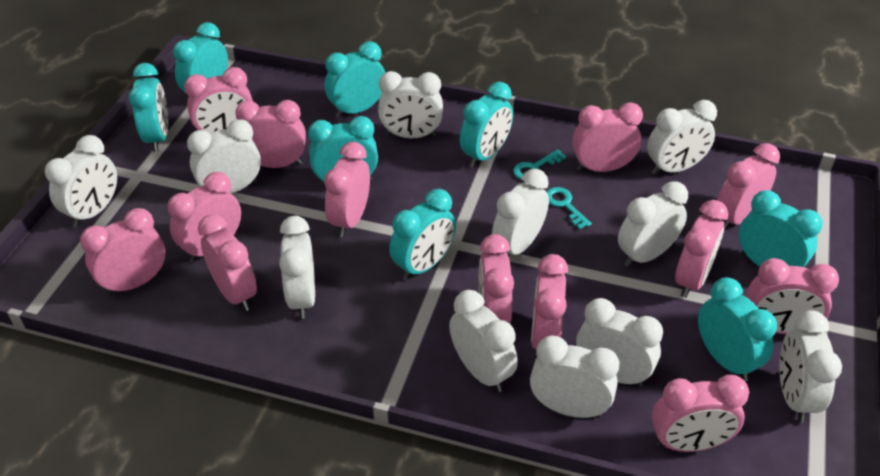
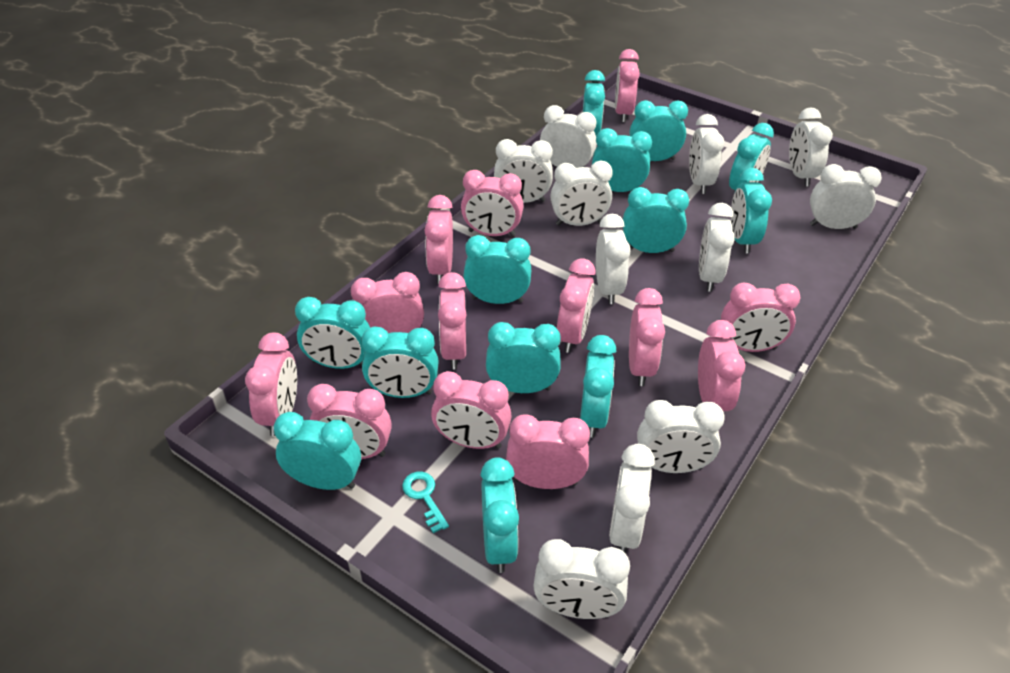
turquoise clock: 8 -> 13
turquoise key: 2 -> 1

